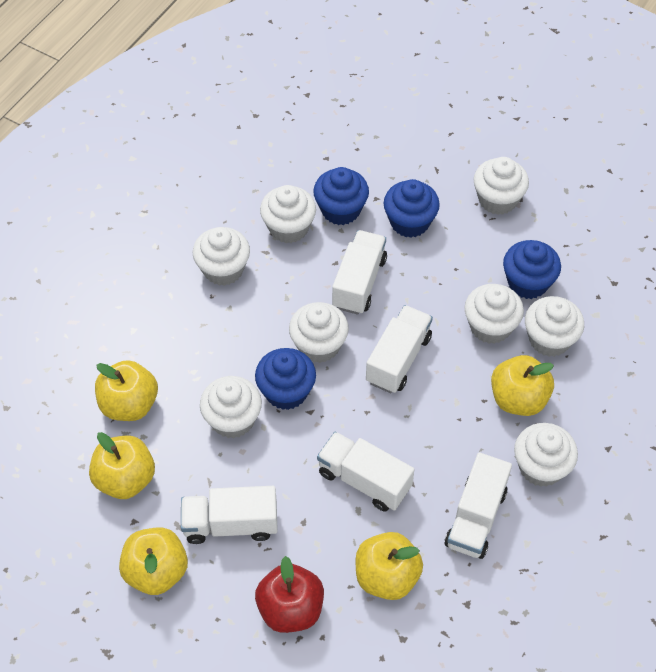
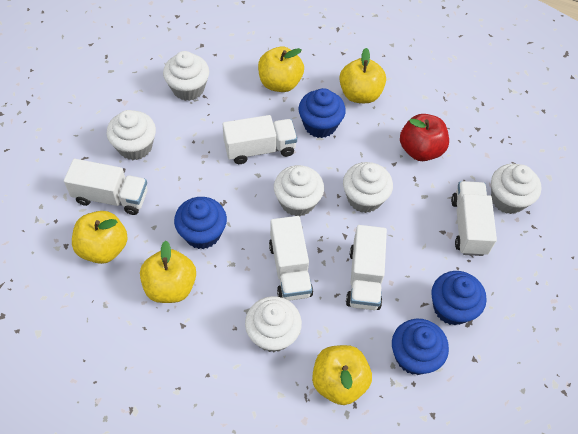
white cupcake: 8 -> 6

